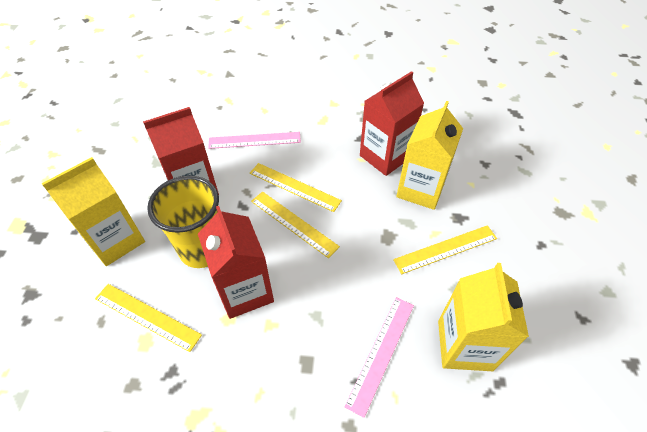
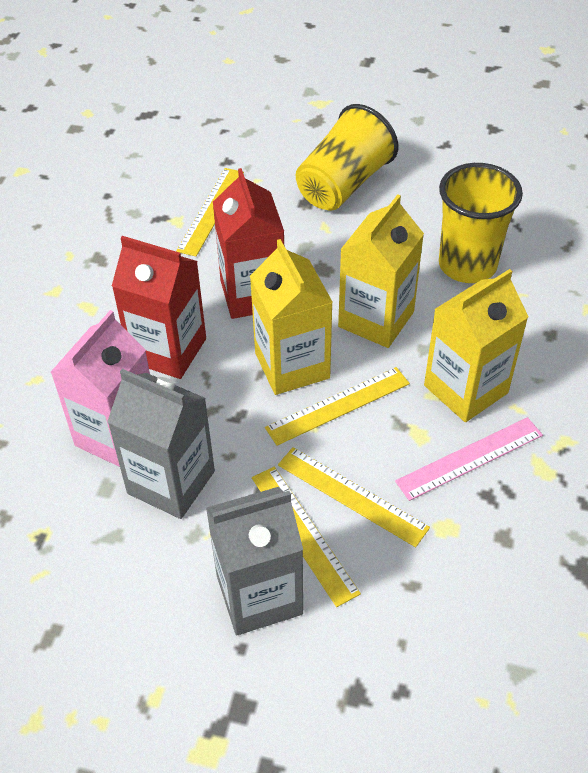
grey carton: 0 -> 2
pink carton: 0 -> 1
pink ruler: 2 -> 1
red carton: 3 -> 2
yellow cup: 1 -> 2

